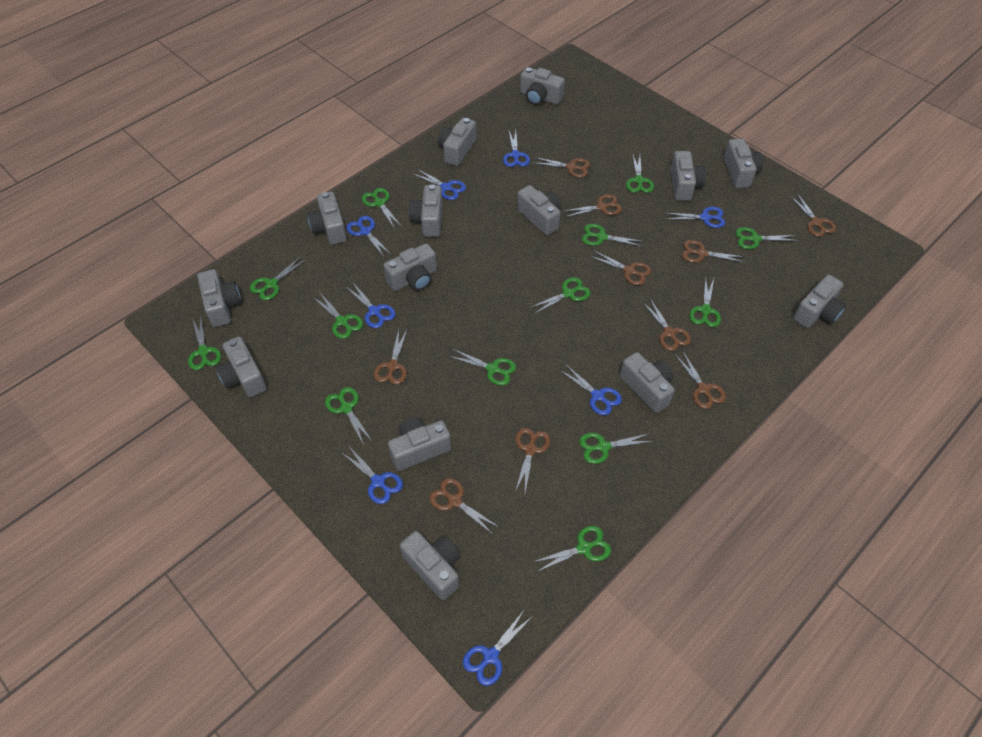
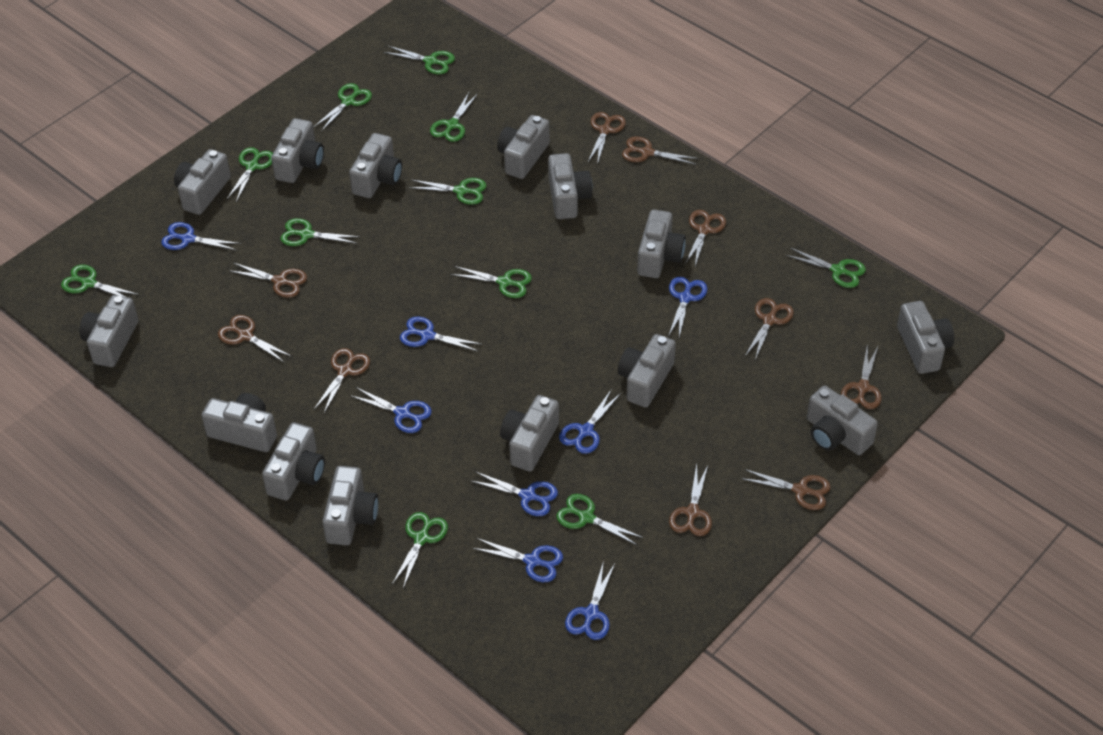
green scissors: 13 -> 11

